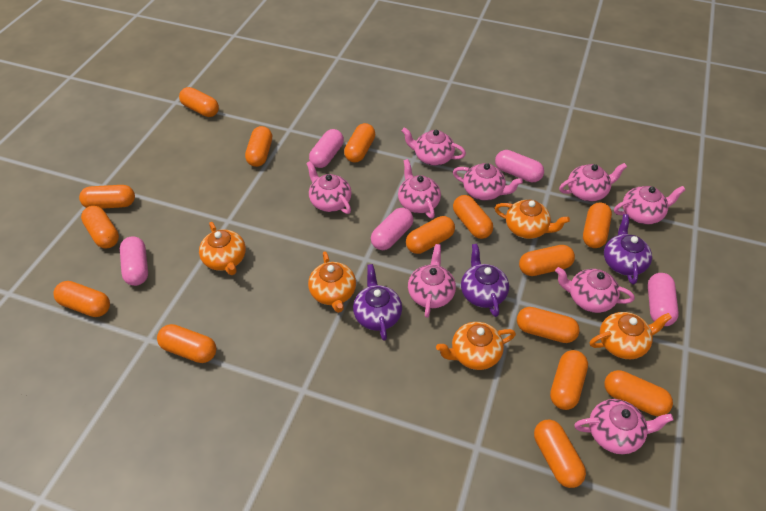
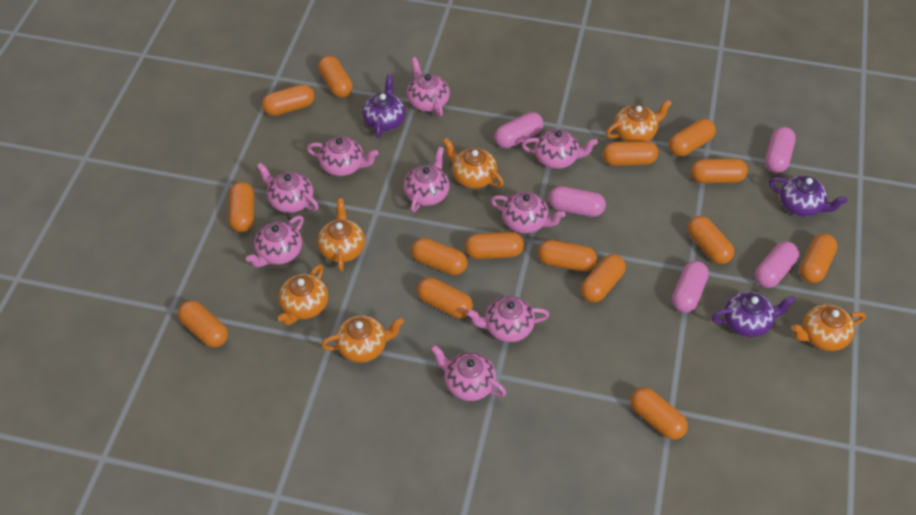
orange teapot: 5 -> 6

